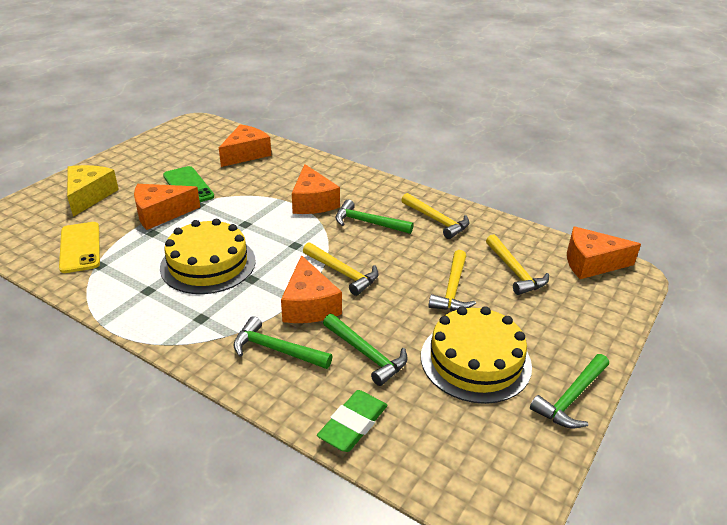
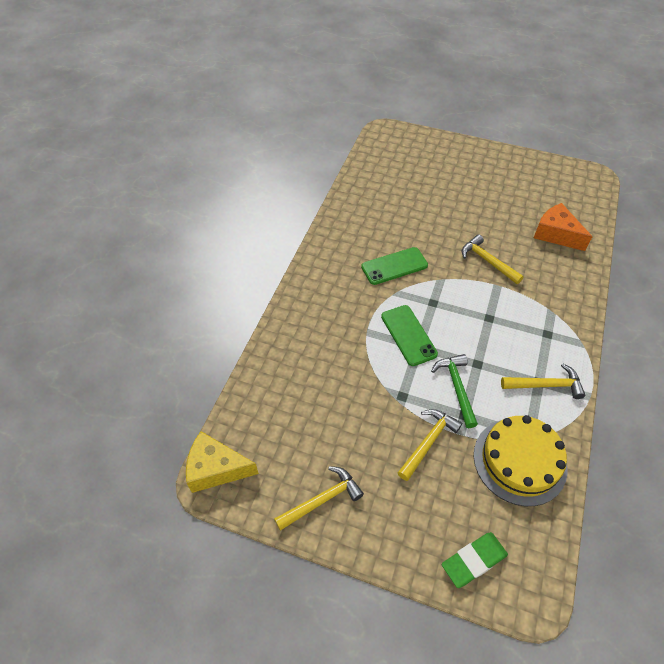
green hammer: 4 -> 1
green phone: 1 -> 2
orange cheese: 5 -> 1
yellow cake: 2 -> 1
yellow phone: 1 -> 0

